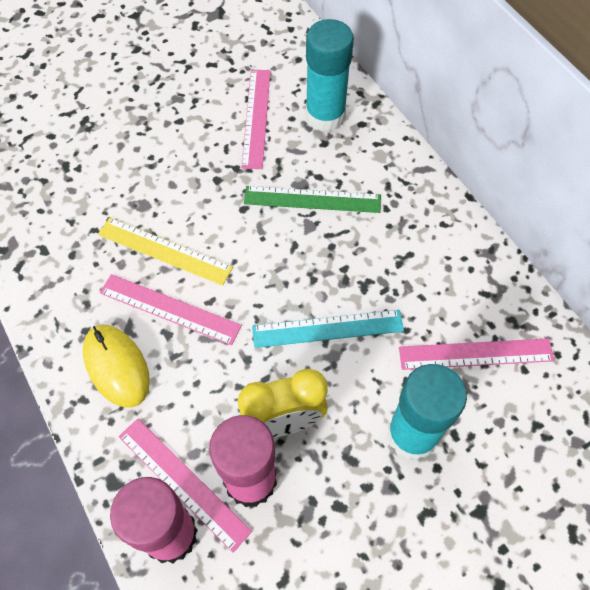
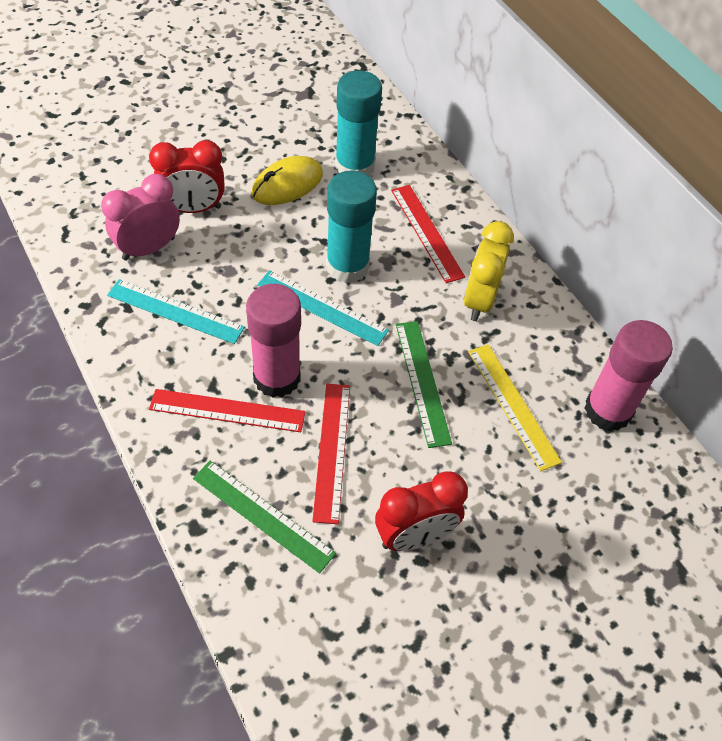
green ruler: 1 -> 2
pink clock: 0 -> 1
pink ruler: 4 -> 0
red clock: 0 -> 2
red ruler: 0 -> 3
turquoise ruler: 1 -> 2

